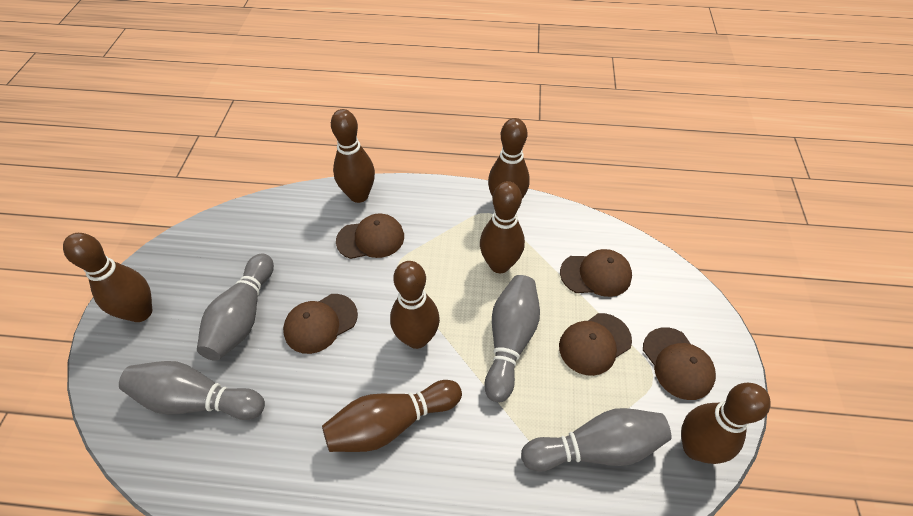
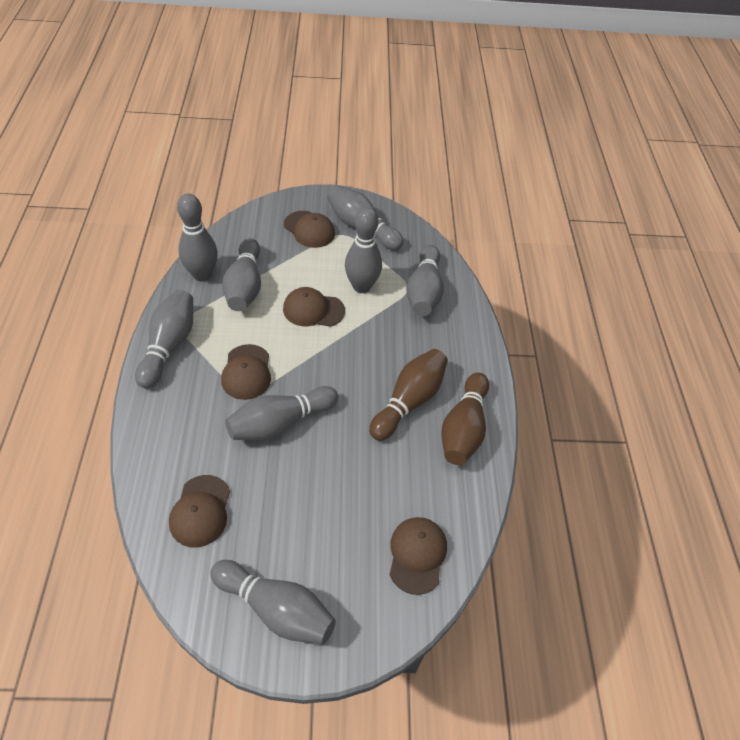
brown bowling pin: 7 -> 2
grey bowling pin: 4 -> 8

